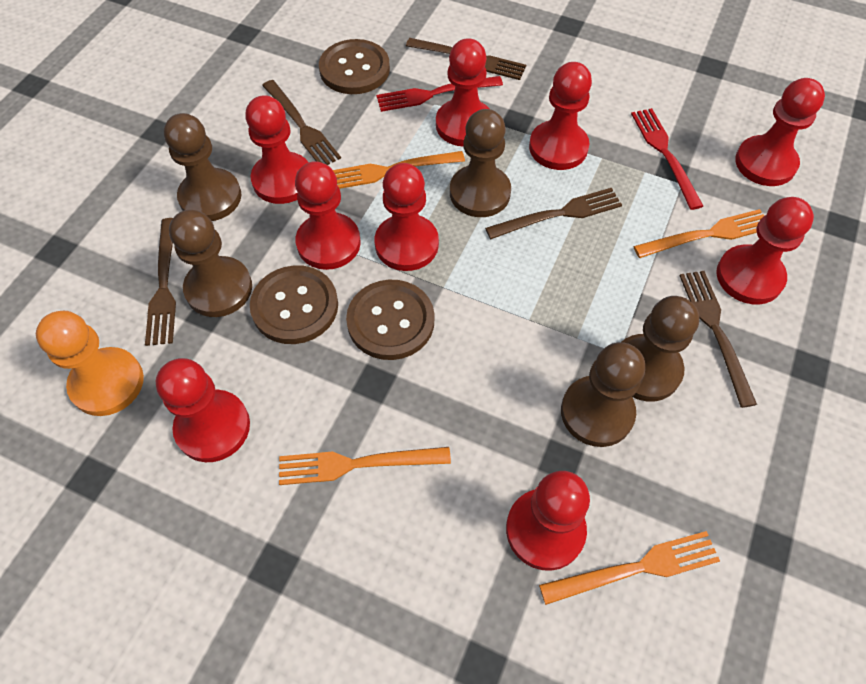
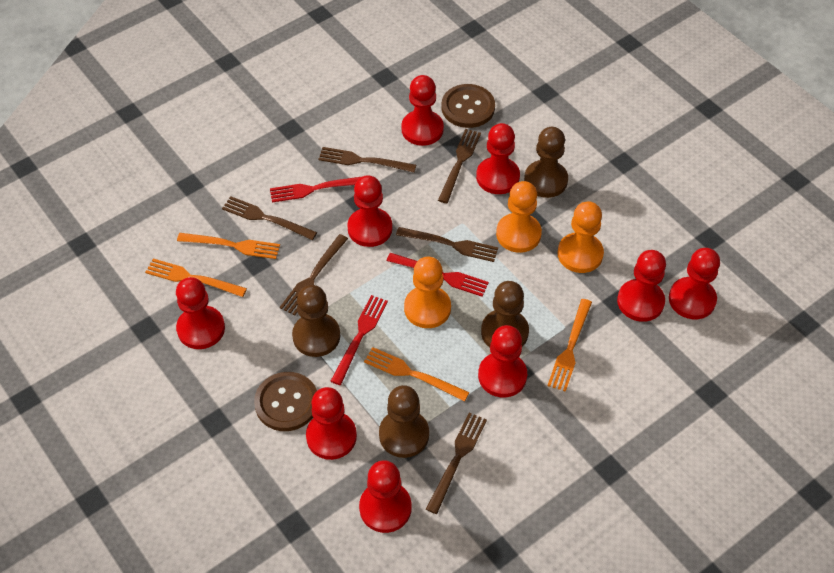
brown button: 3 -> 2
brown fork: 5 -> 6
brown pawn: 5 -> 4
orange pawn: 1 -> 3
red fork: 2 -> 3

